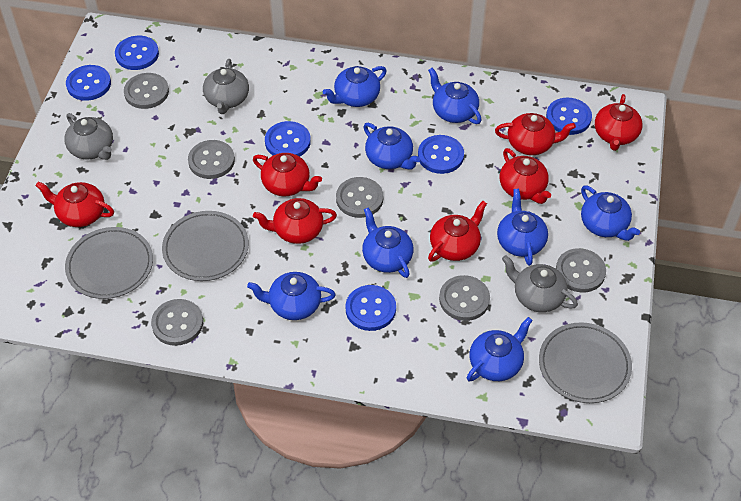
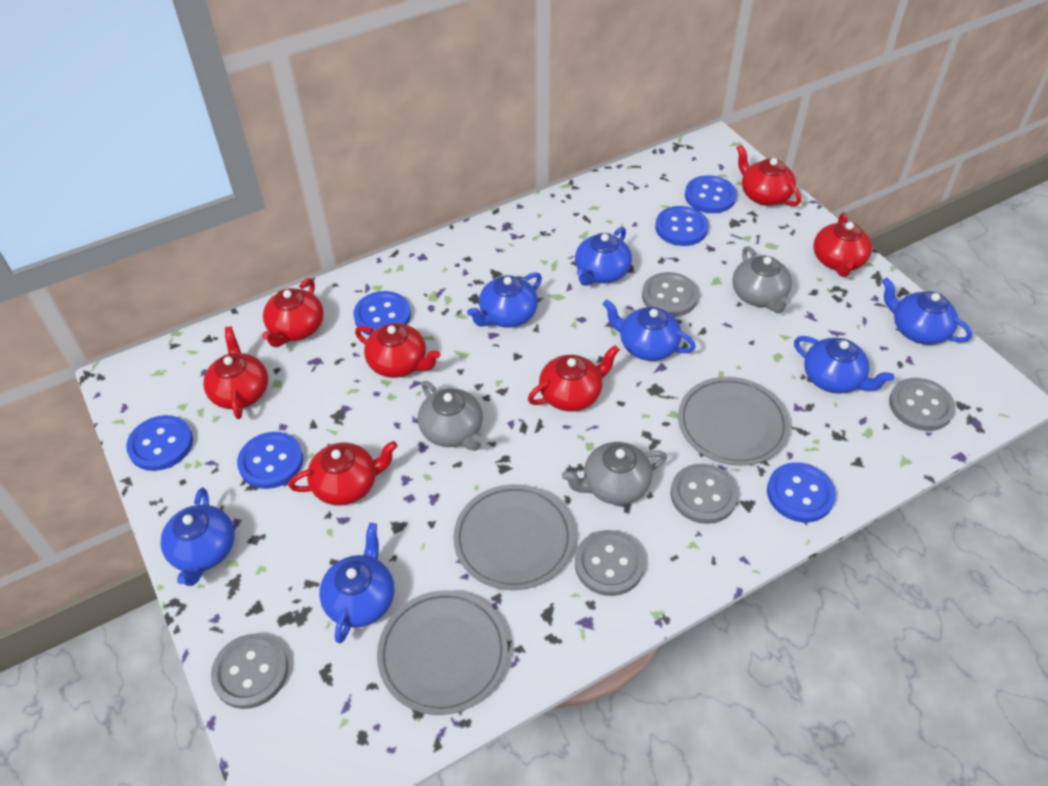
blue teapot: 8 -> 7
grey button: 6 -> 5

